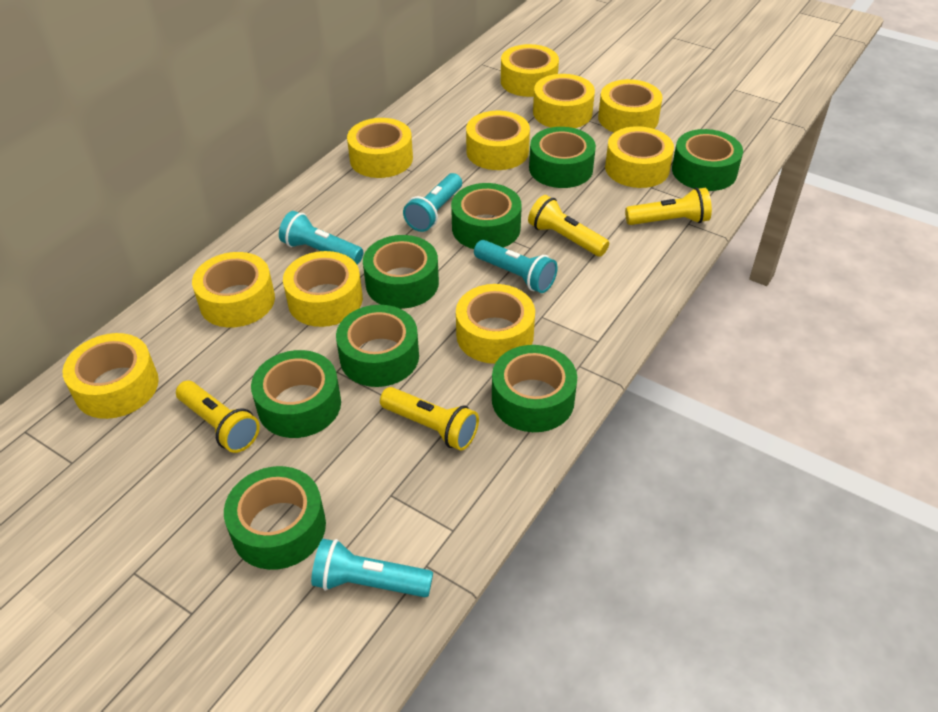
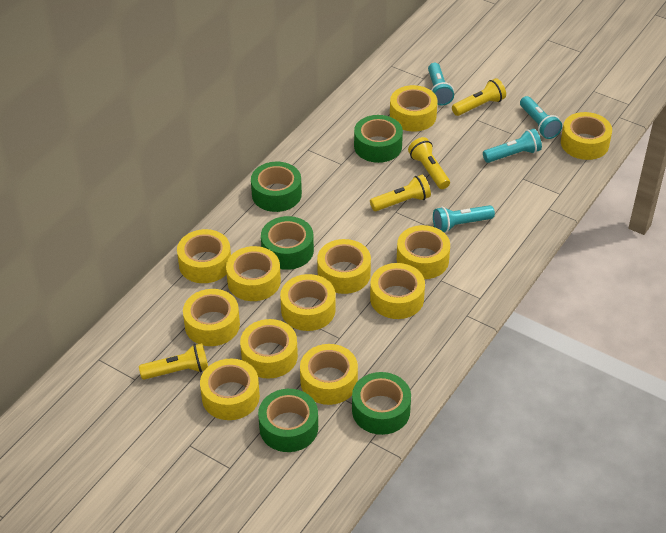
green tape: 8 -> 5
yellow tape: 10 -> 12

